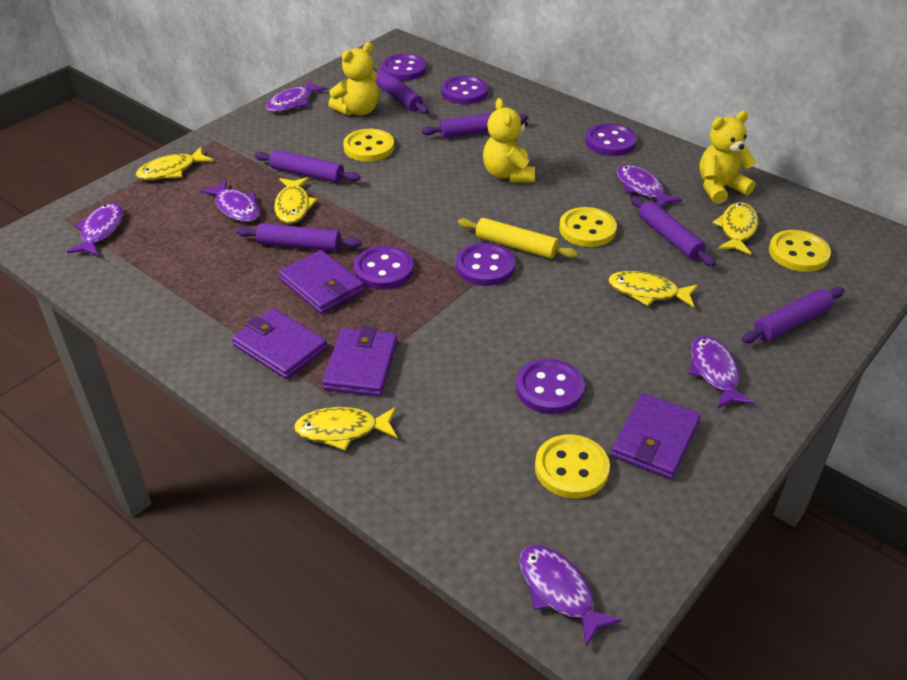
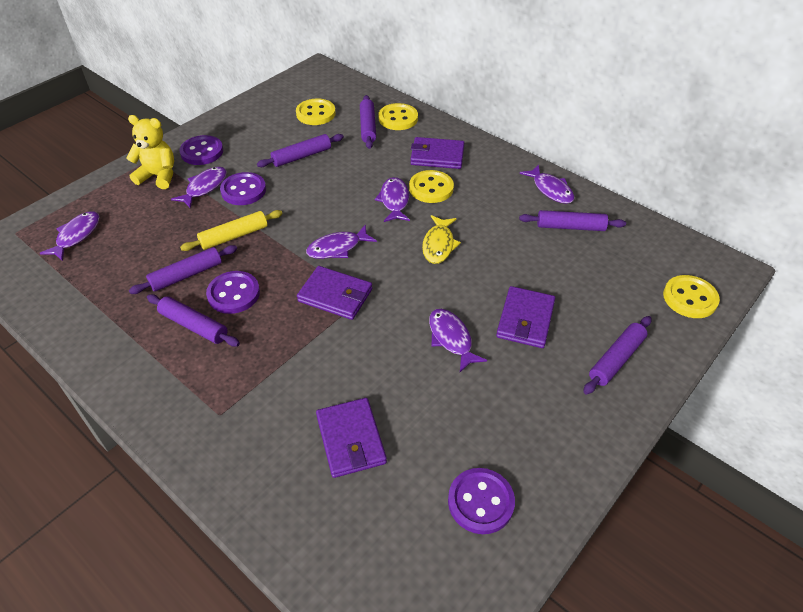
purple button: 6 -> 4
yellow fish: 5 -> 1
yellow teddy bear: 3 -> 1

